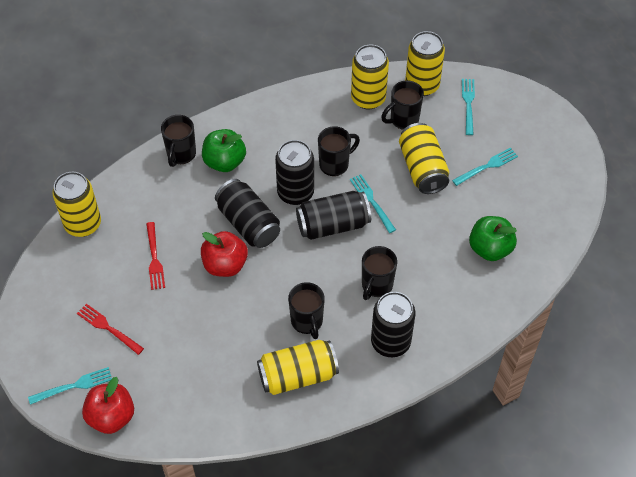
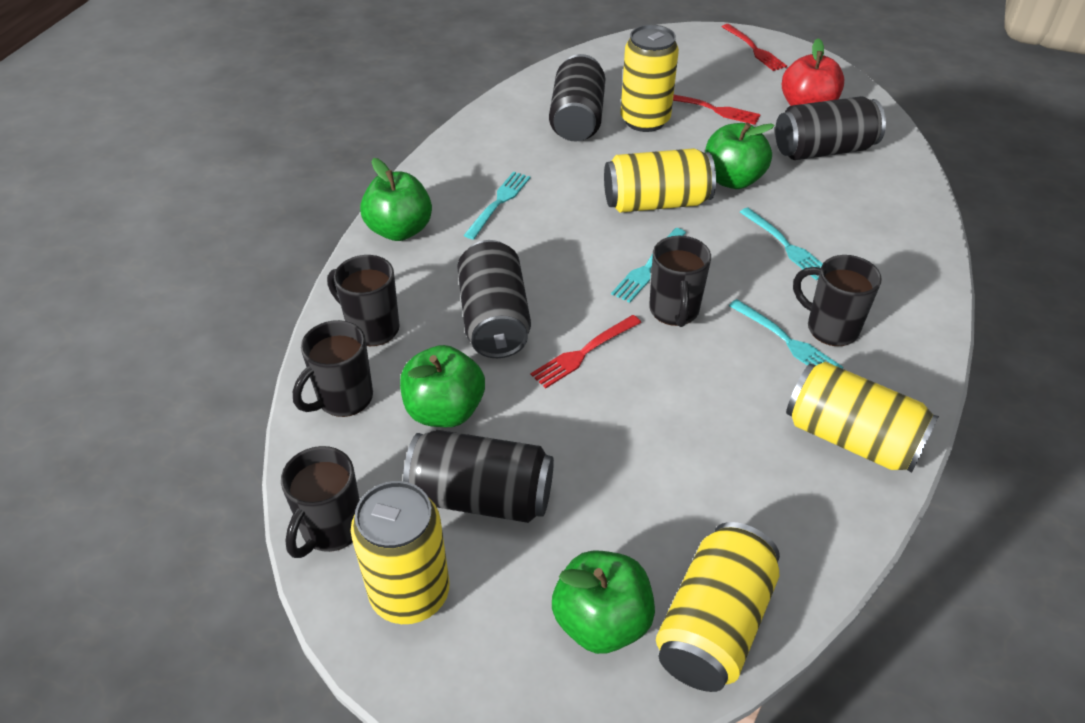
green apple: 2 -> 4
red apple: 2 -> 1
red fork: 2 -> 3

